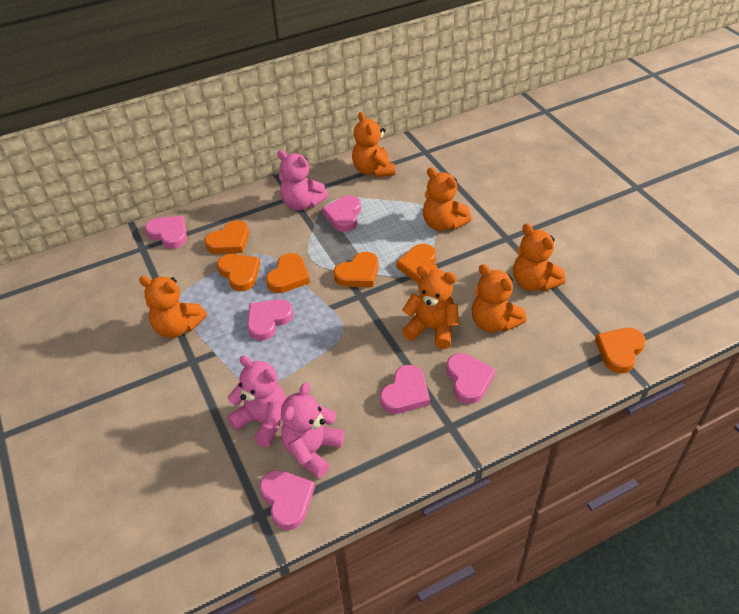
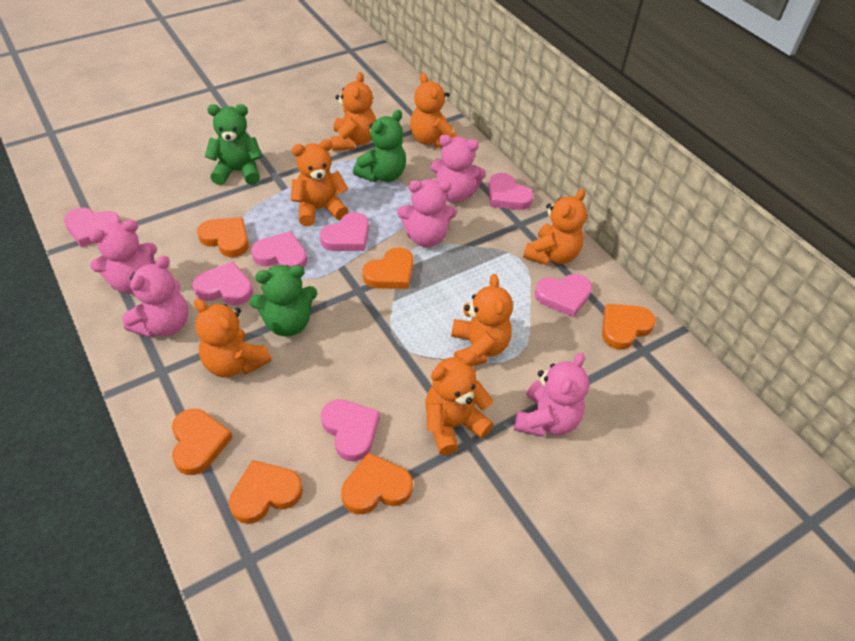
green teddy bear: 0 -> 3
orange teddy bear: 6 -> 7
pink heart: 6 -> 7
pink teddy bear: 3 -> 5

